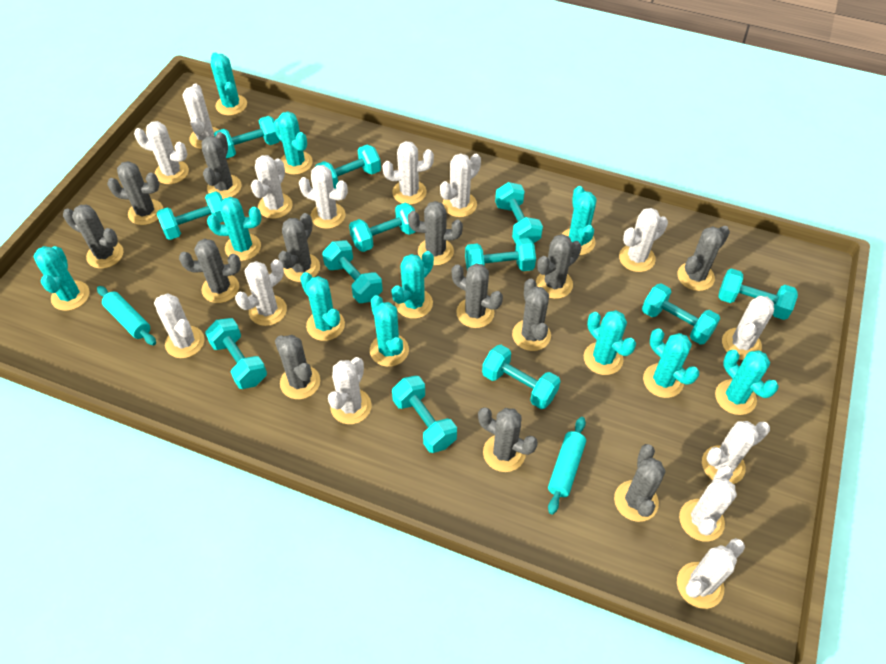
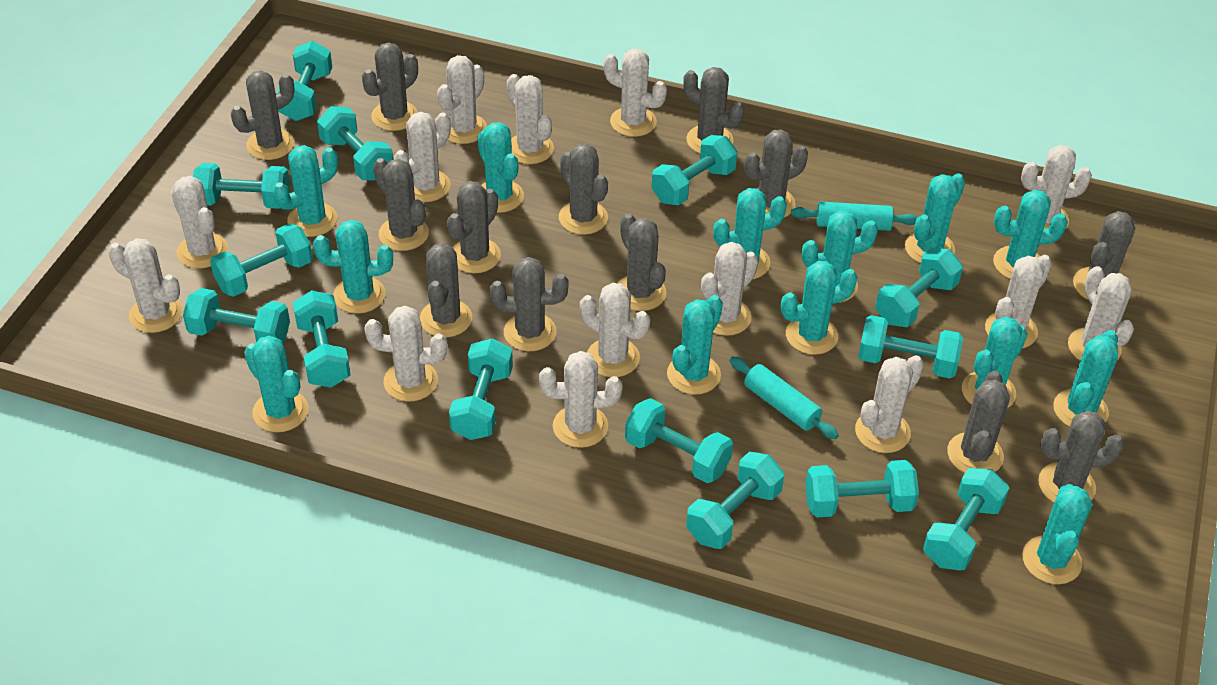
turquoise cactus: 11 -> 13
turquoise dumbbell: 12 -> 14

